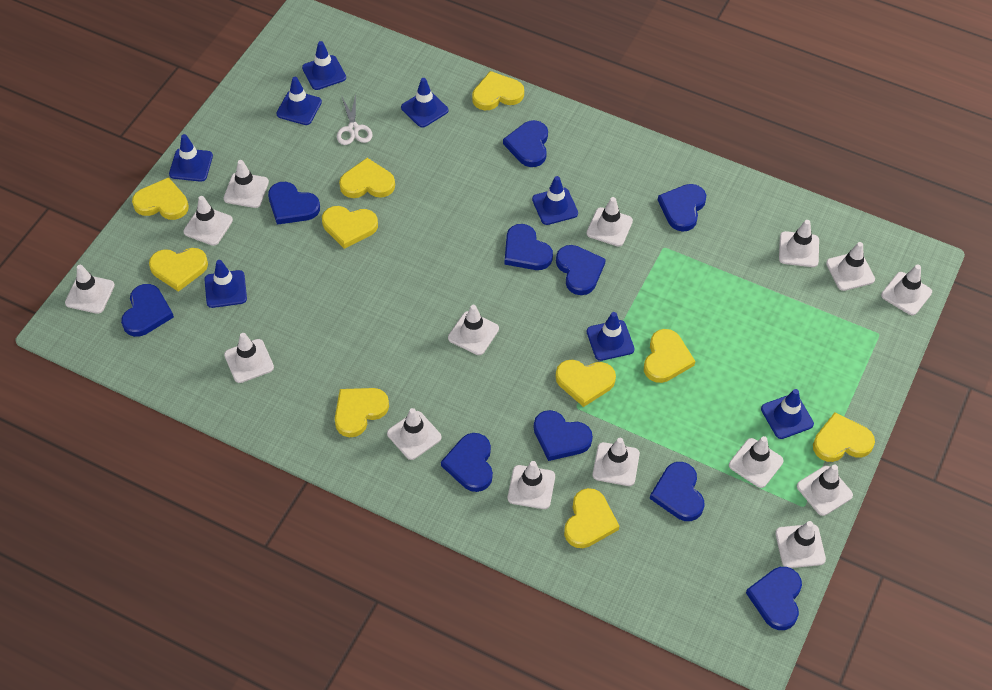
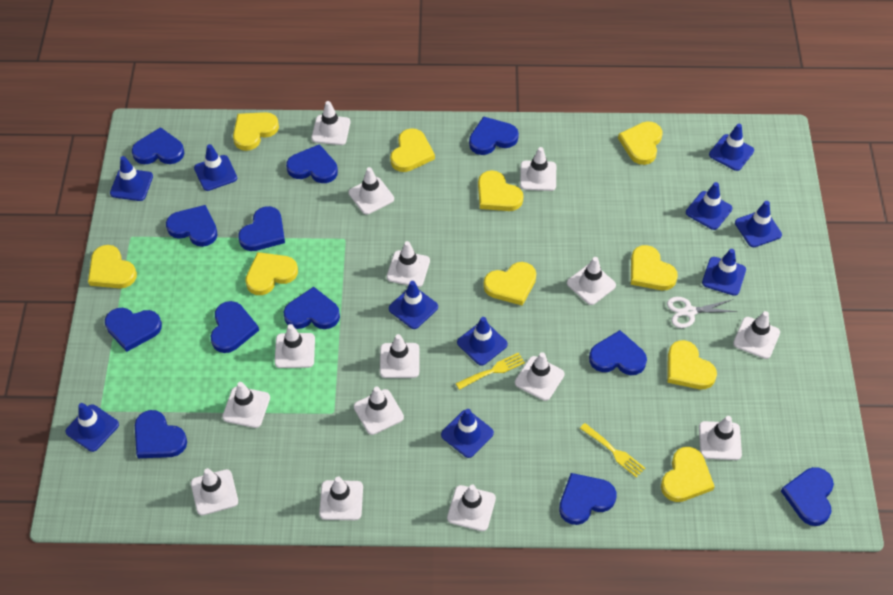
blue heart: 10 -> 12
blue traffic cone: 8 -> 10
yellow fork: 0 -> 2

